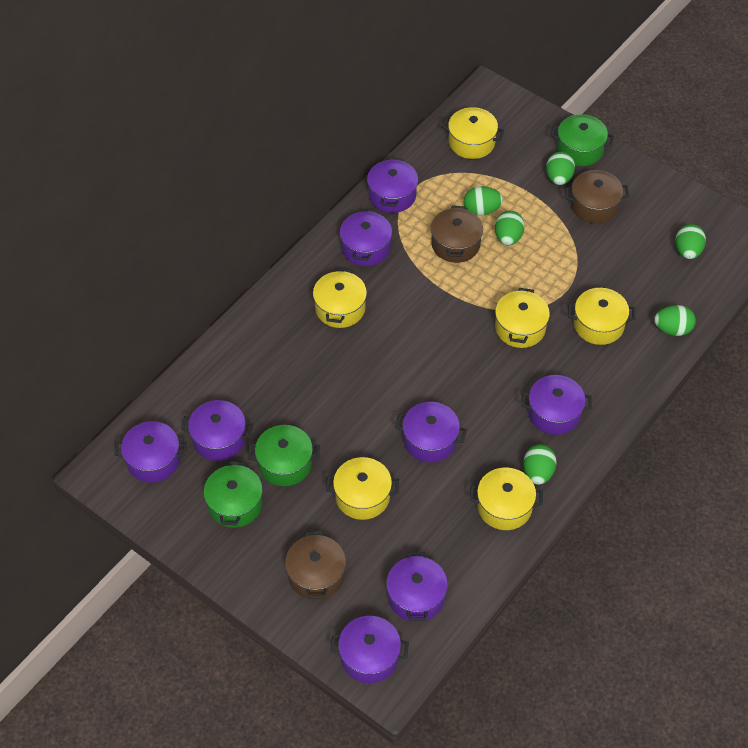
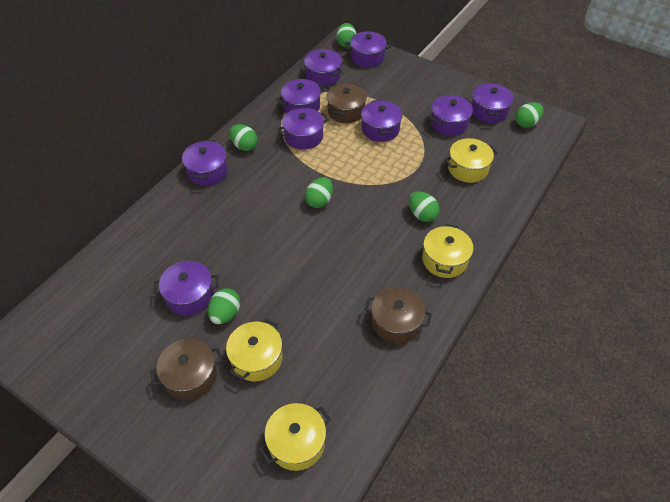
green pot: 3 -> 0
purple pot: 8 -> 9
yellow pot: 6 -> 4

